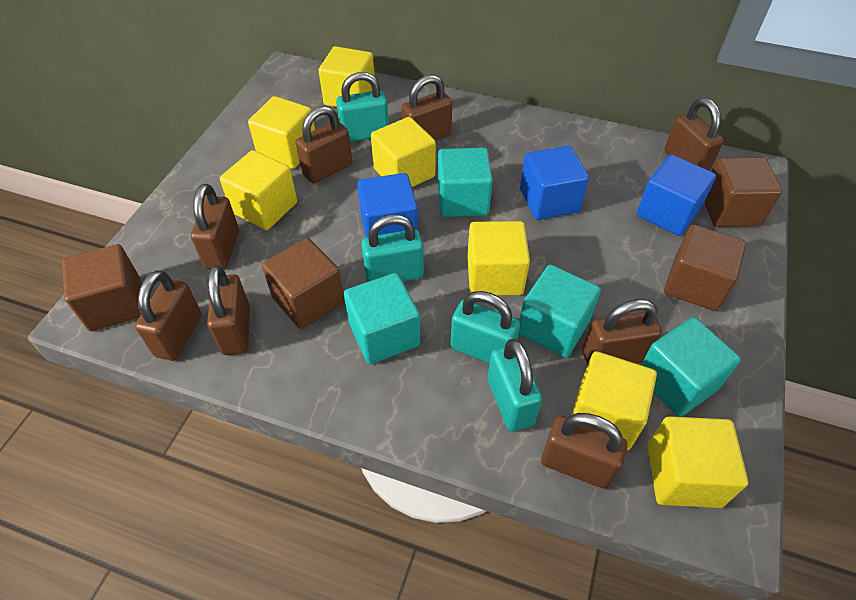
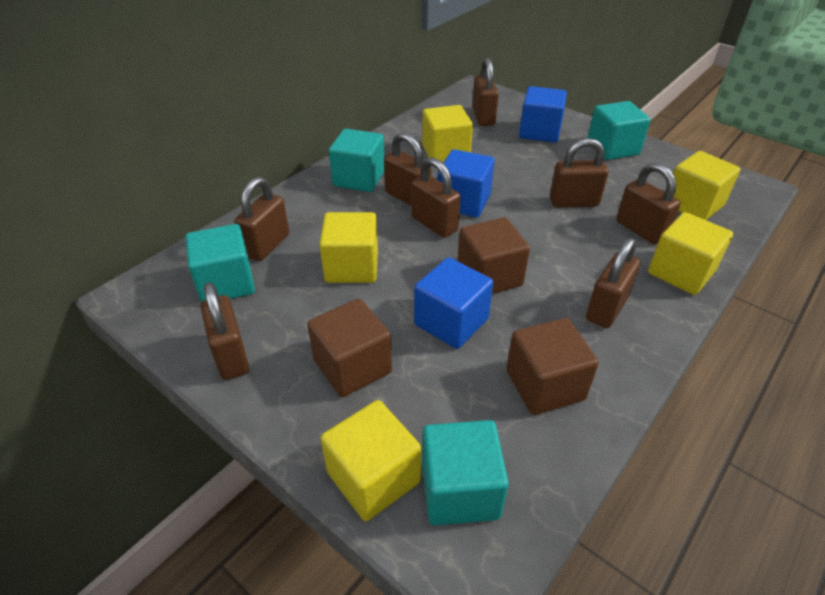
brown cube: 4 -> 3
turquoise padlock: 4 -> 0
yellow cube: 7 -> 5

